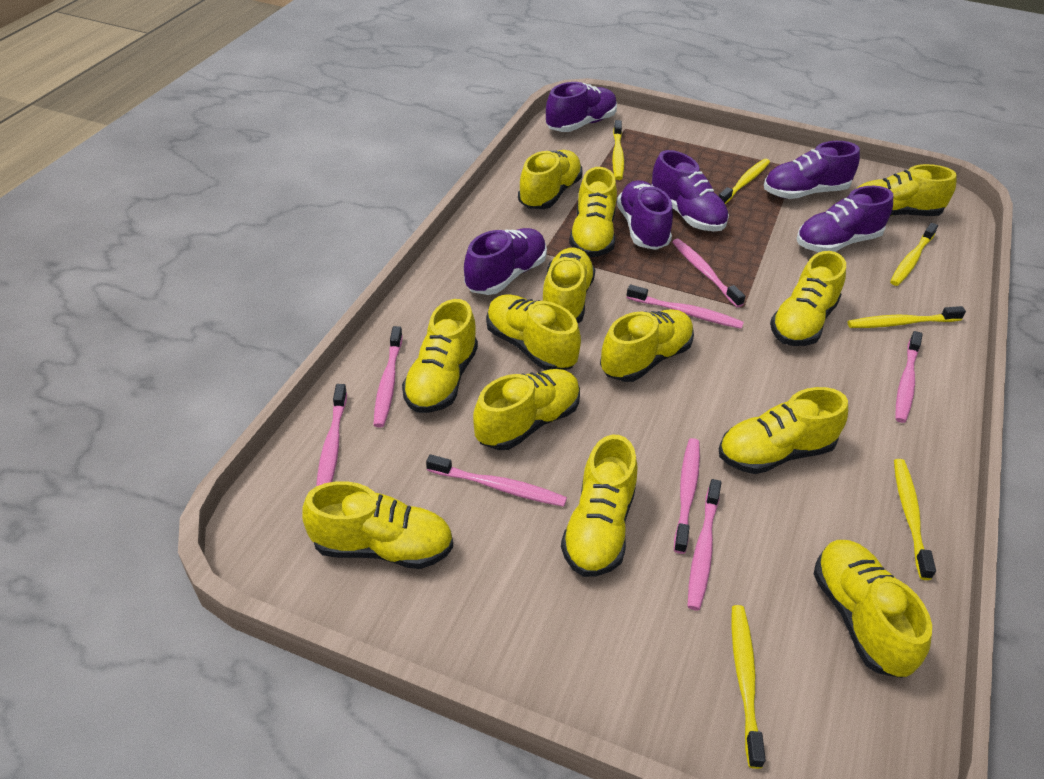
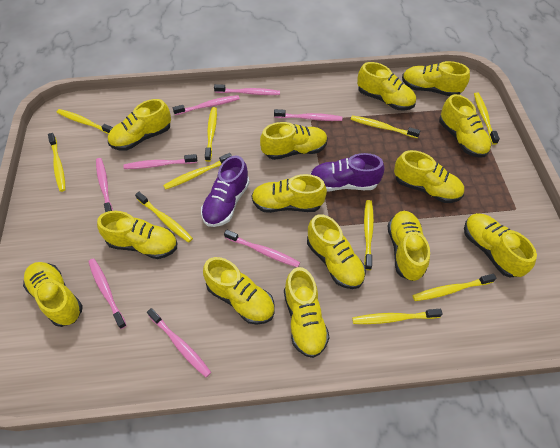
purple shoe: 6 -> 2
yellow shoe: 13 -> 14
yellow toothbrush: 6 -> 10

